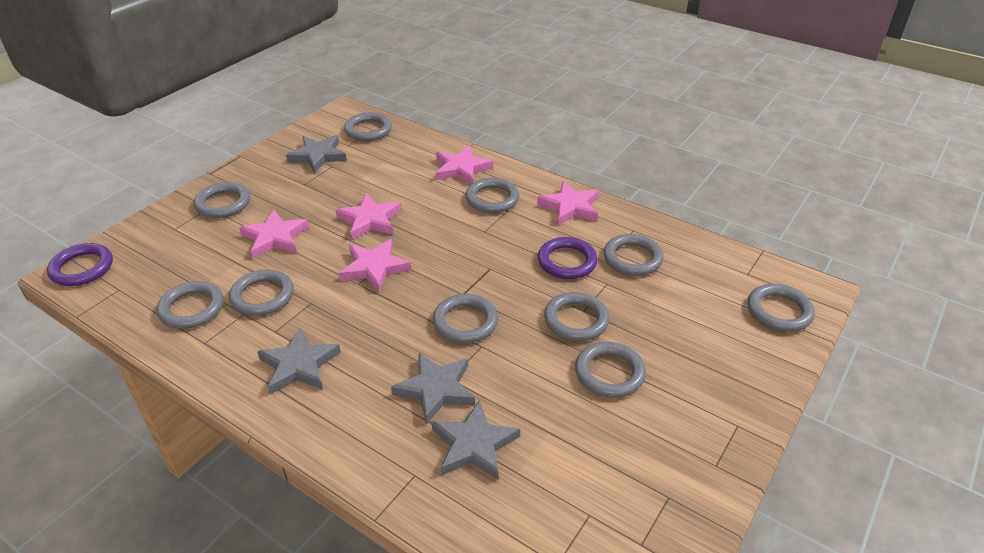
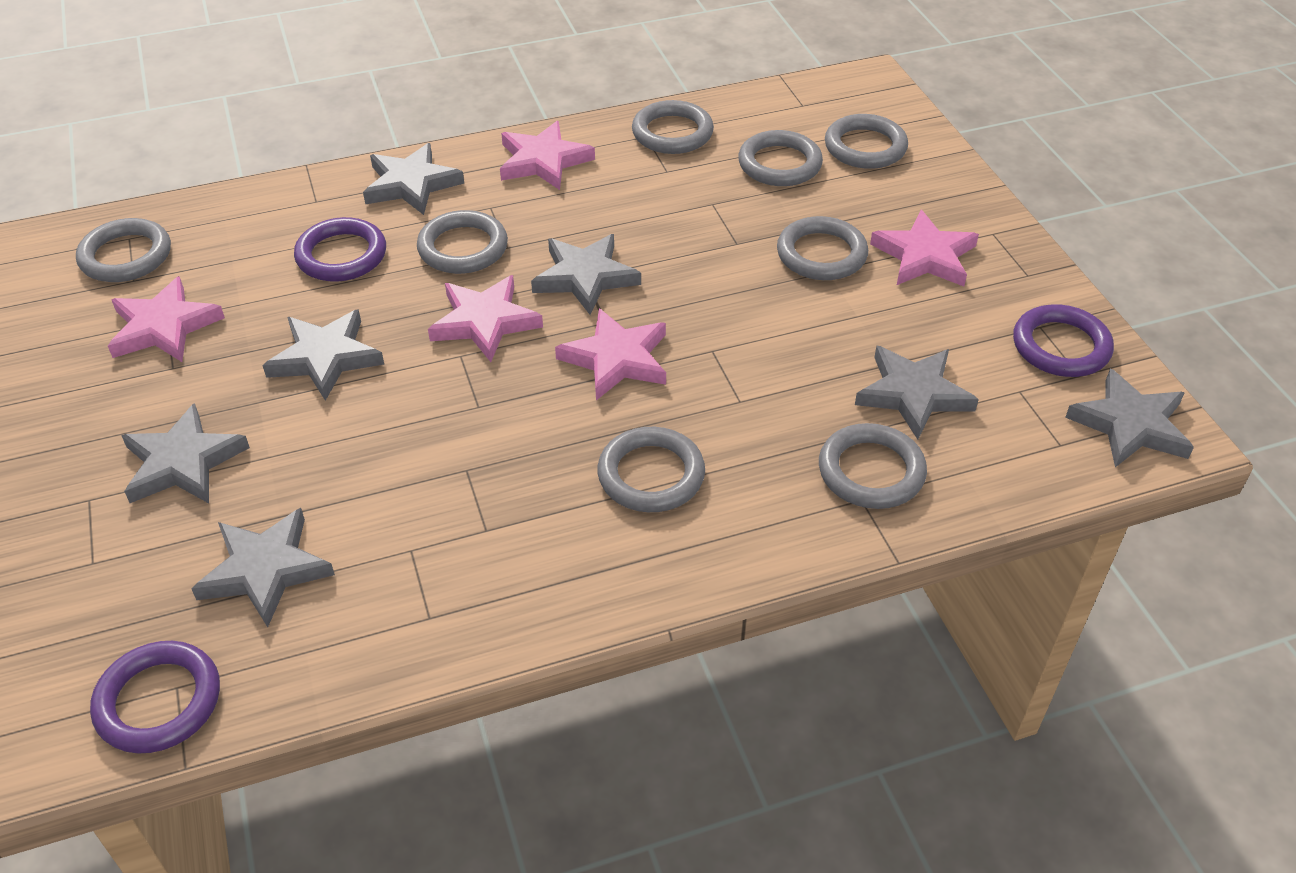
grey ring: 10 -> 8
grey star: 4 -> 7
purple ring: 2 -> 3

